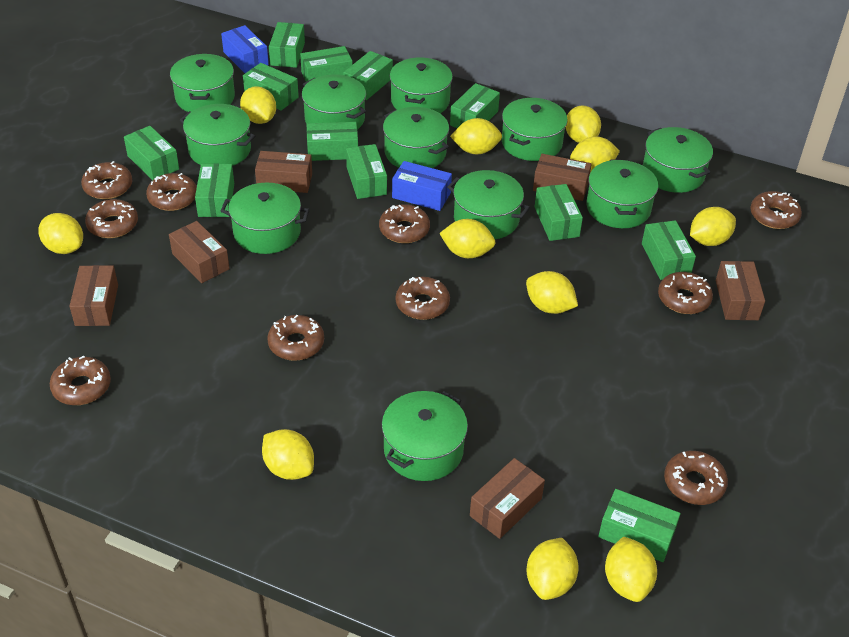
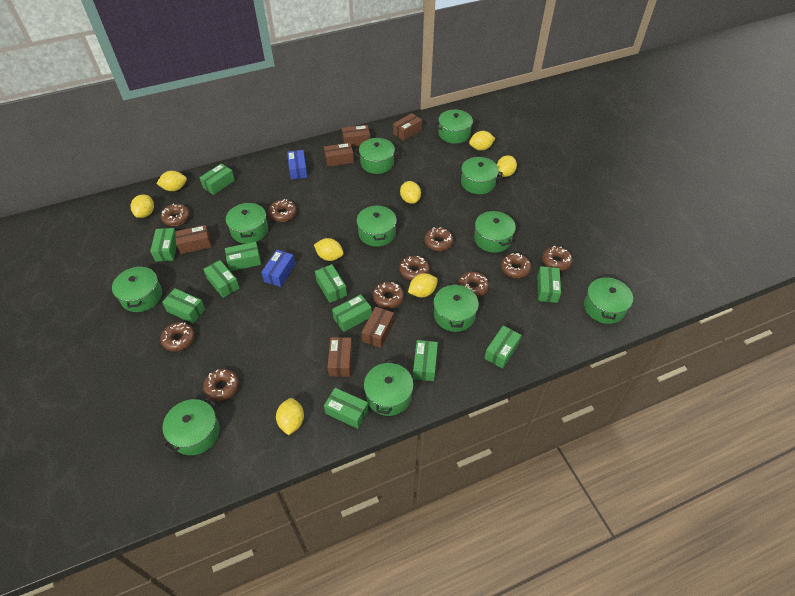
green box: 12 -> 11
yellow lemon: 11 -> 8

